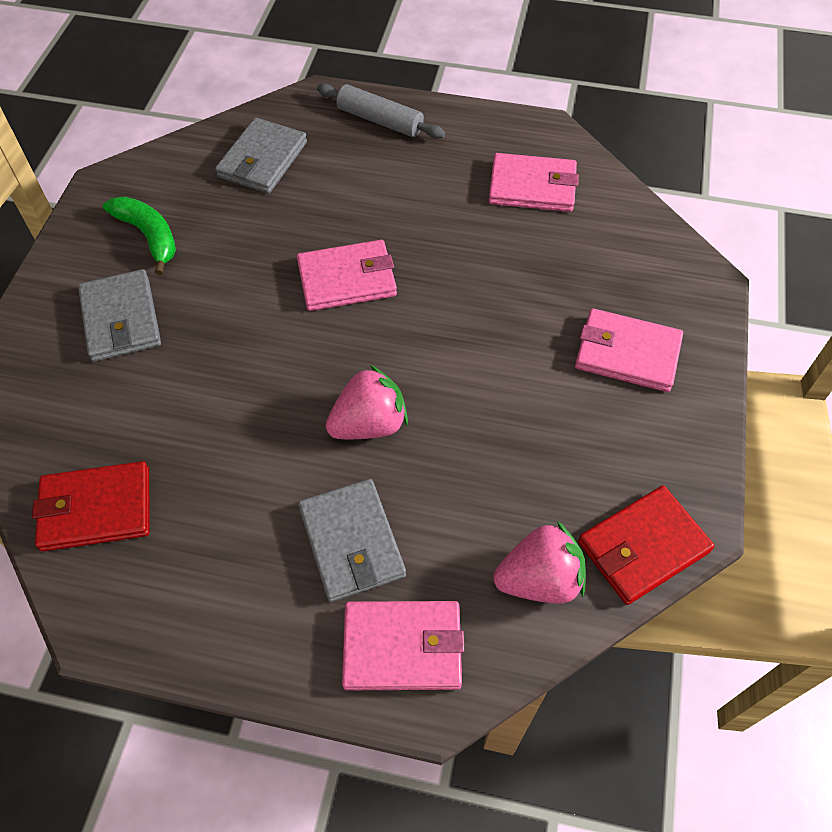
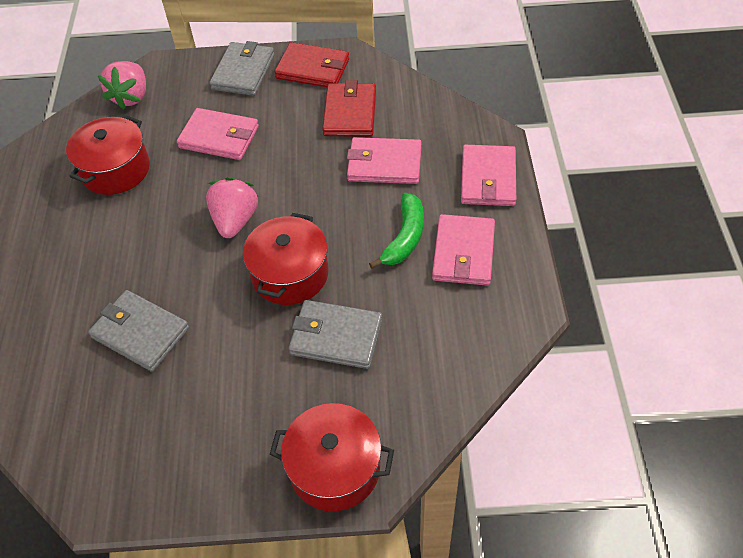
grey rolling pin: 1 -> 0
red pot: 0 -> 3

